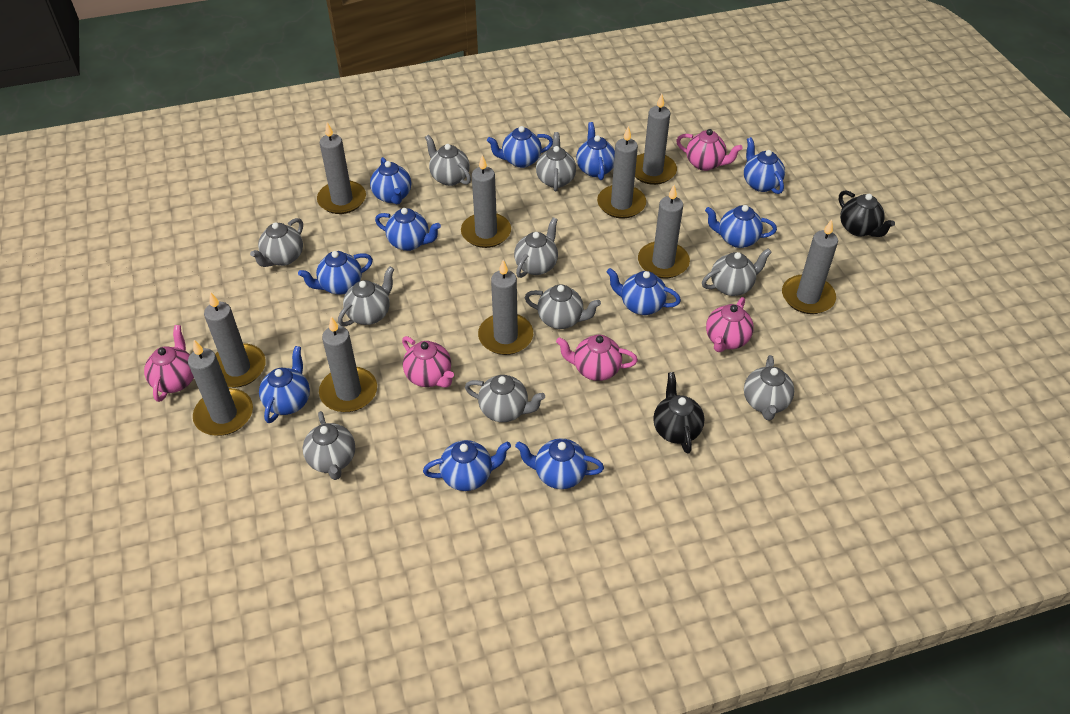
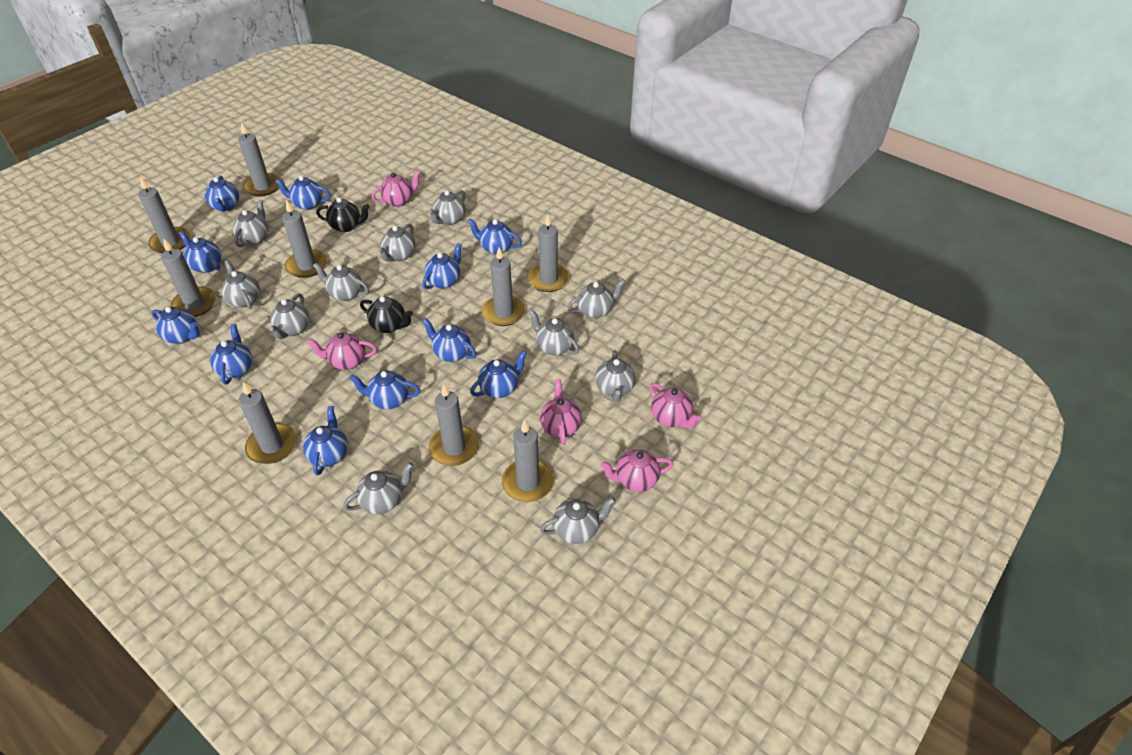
grey candle: 10 -> 9
grey teapot: 10 -> 11

